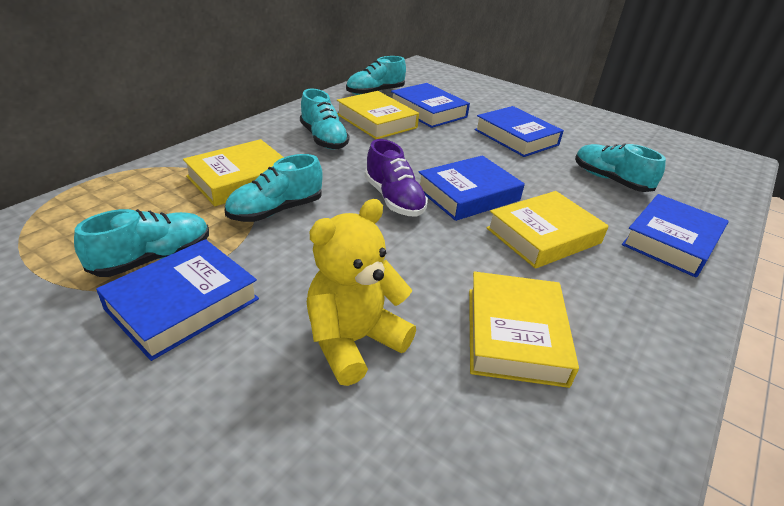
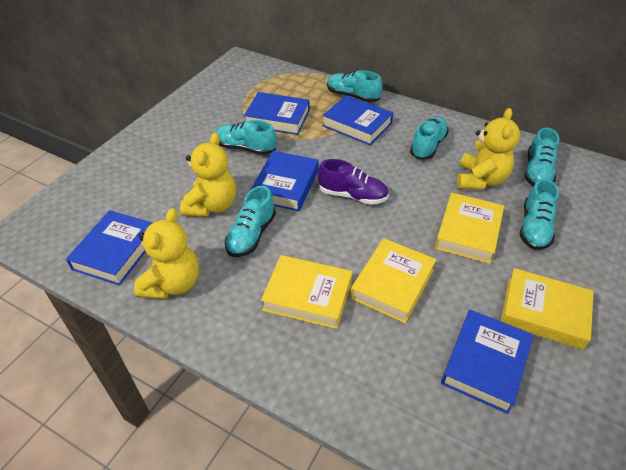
turquoise shoe: 5 -> 6
yellow teddy bear: 1 -> 3

